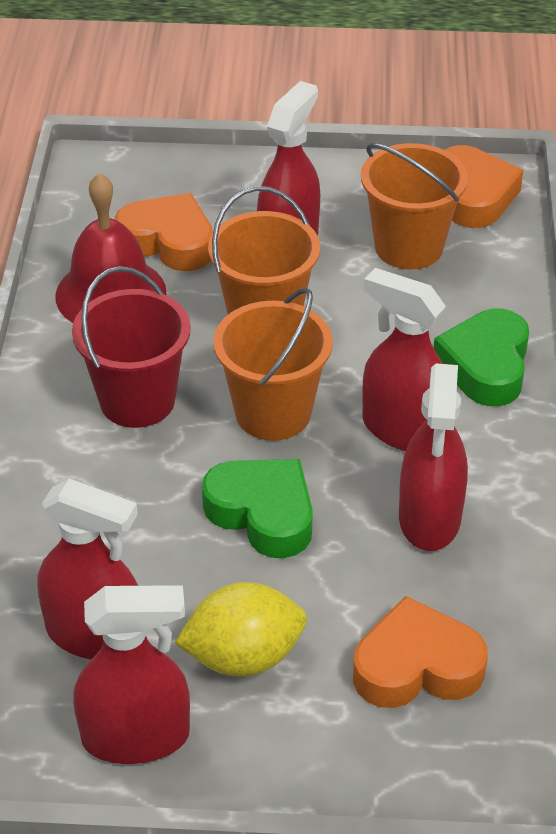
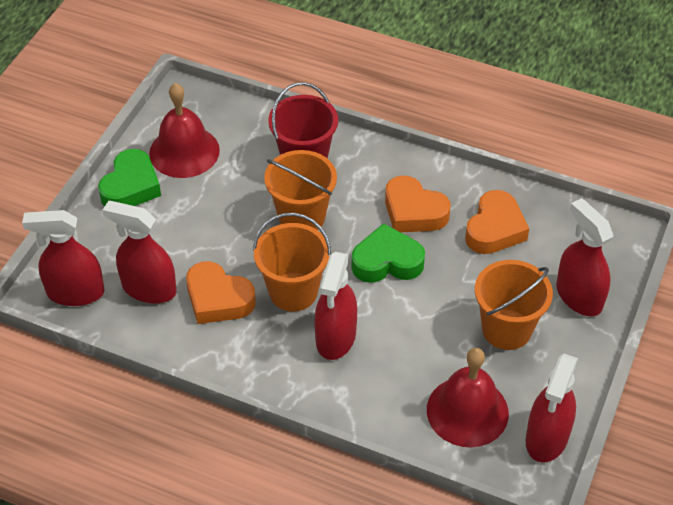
red bell: 1 -> 2
yellow lemon: 1 -> 0

